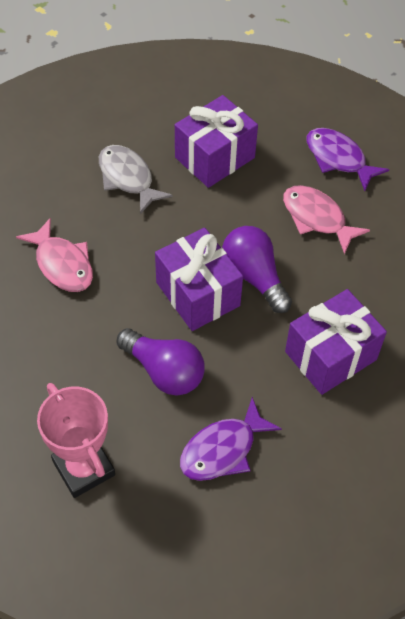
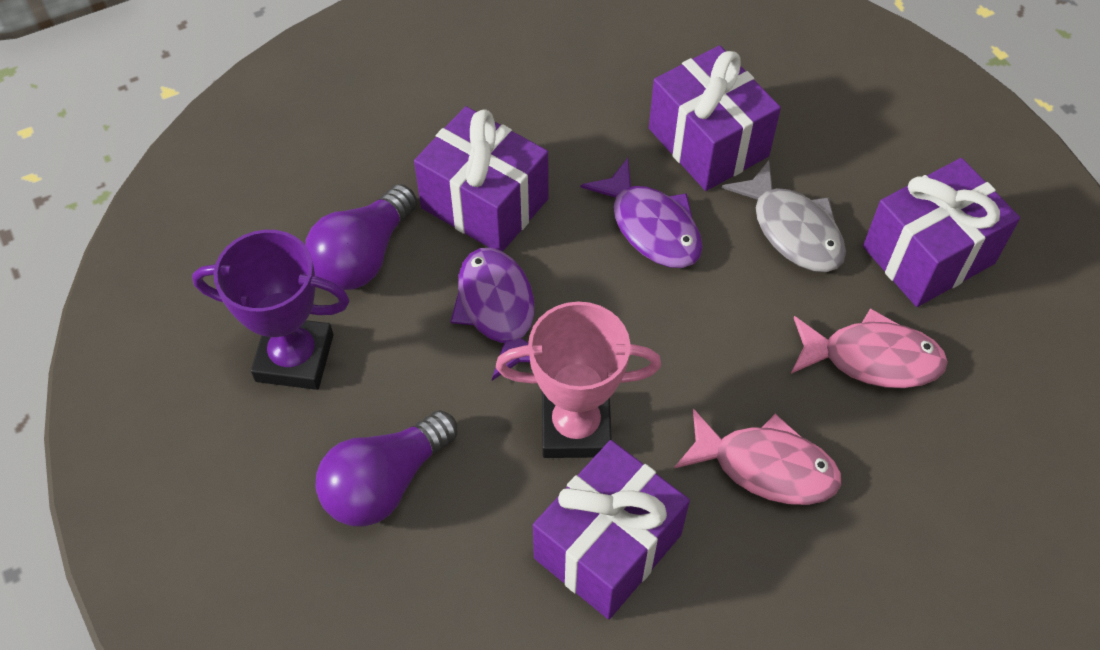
purple gift: 3 -> 4
purple trophy: 0 -> 1

